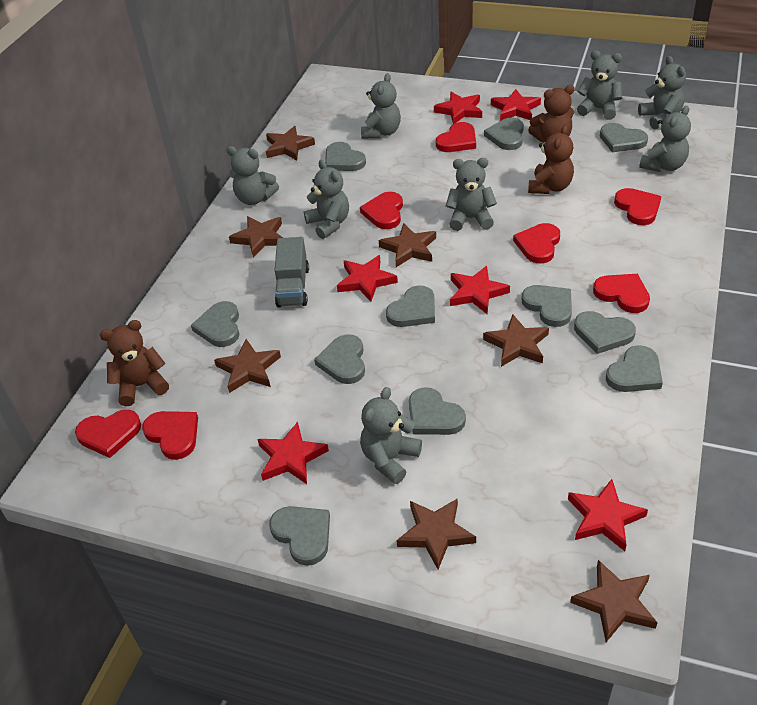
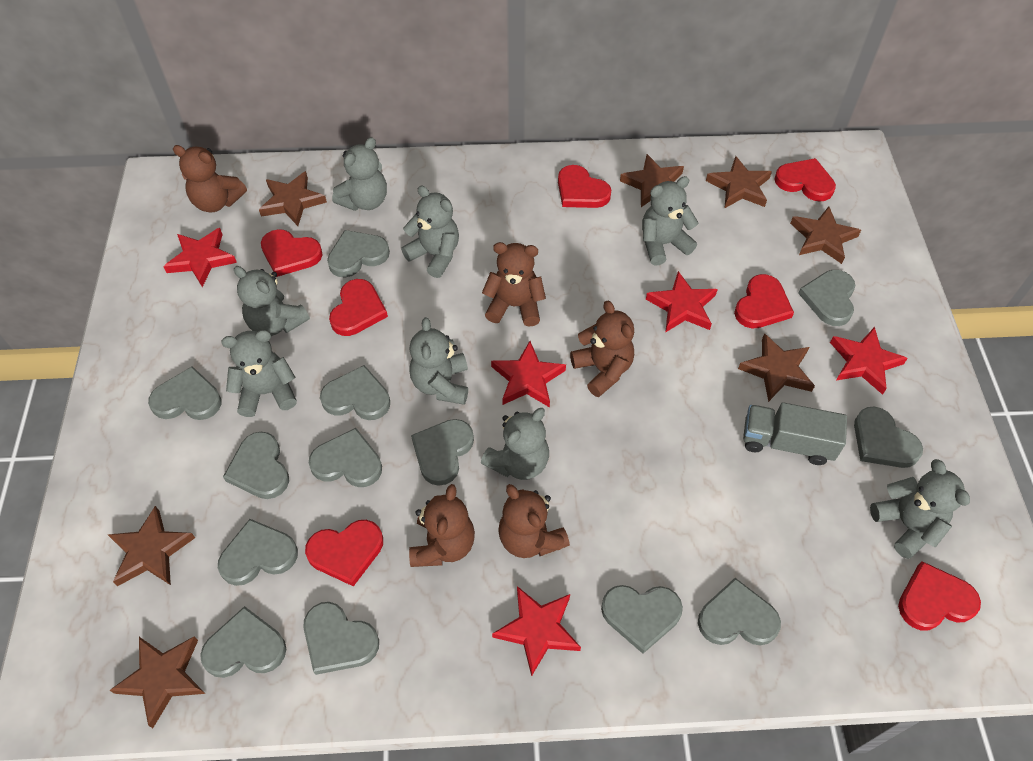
brown teddy bear: 3 -> 5
grey heart: 11 -> 13
red star: 6 -> 5

